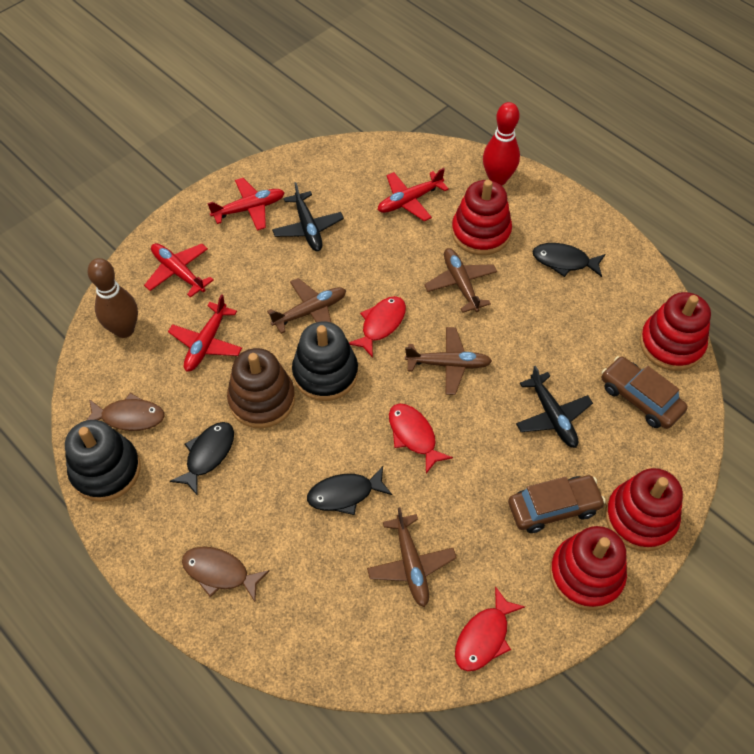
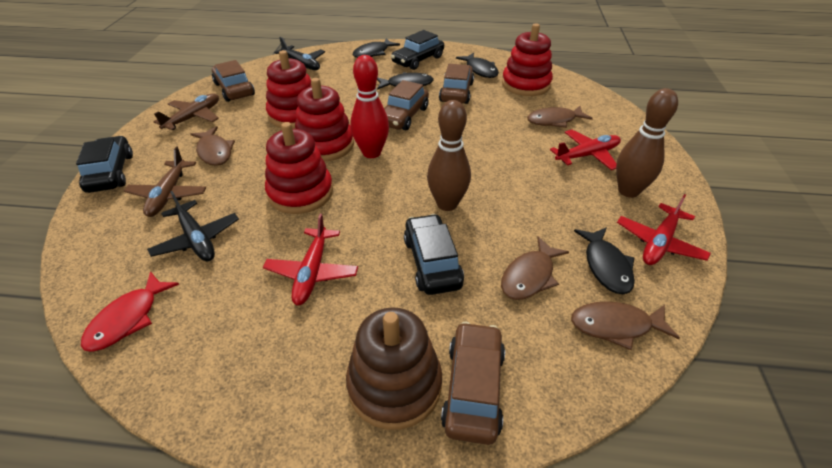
black car: 0 -> 3
black fish: 3 -> 4
black stacking toy: 2 -> 0
brown bowling pin: 1 -> 2
brown car: 2 -> 4
brown fish: 2 -> 4
brown plane: 4 -> 2
red fish: 3 -> 1
red plane: 4 -> 3

